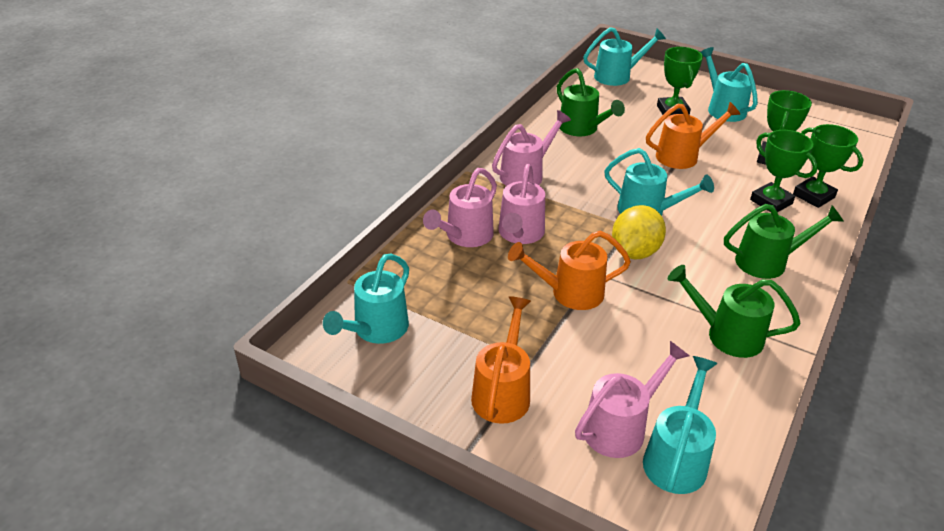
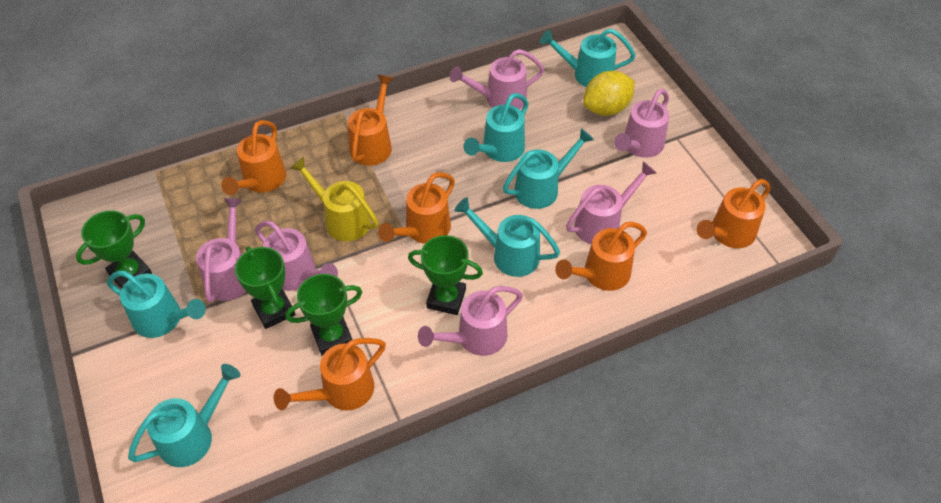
green watering can: 3 -> 0
orange watering can: 3 -> 6
pink watering can: 4 -> 6
turquoise watering can: 5 -> 6
yellow watering can: 0 -> 1

